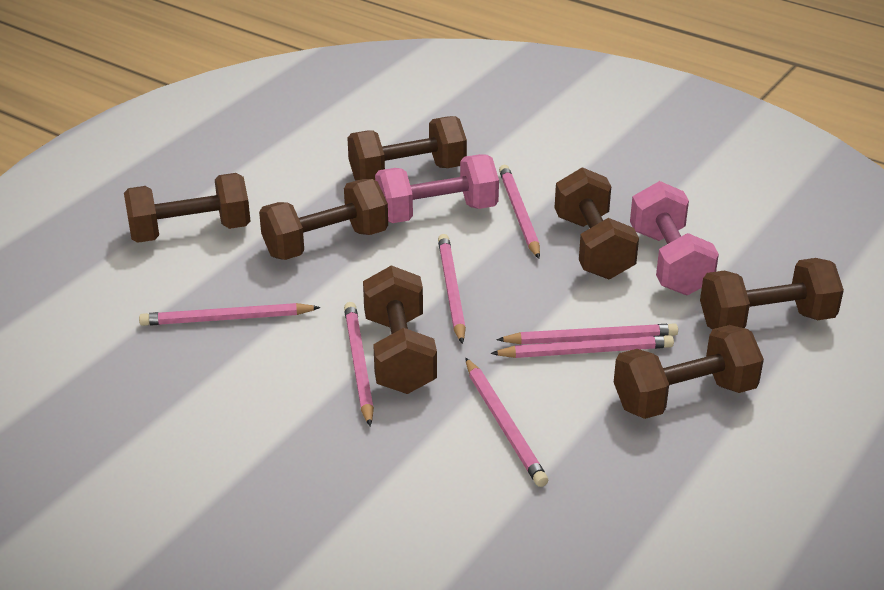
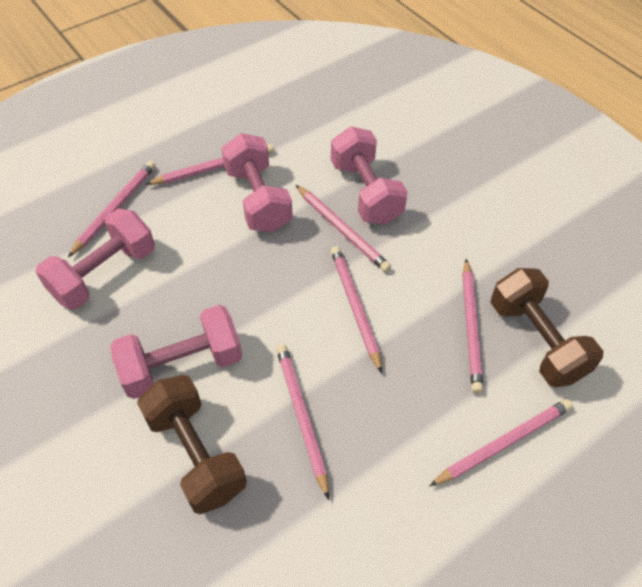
brown dumbbell: 7 -> 2
pink dumbbell: 2 -> 4

